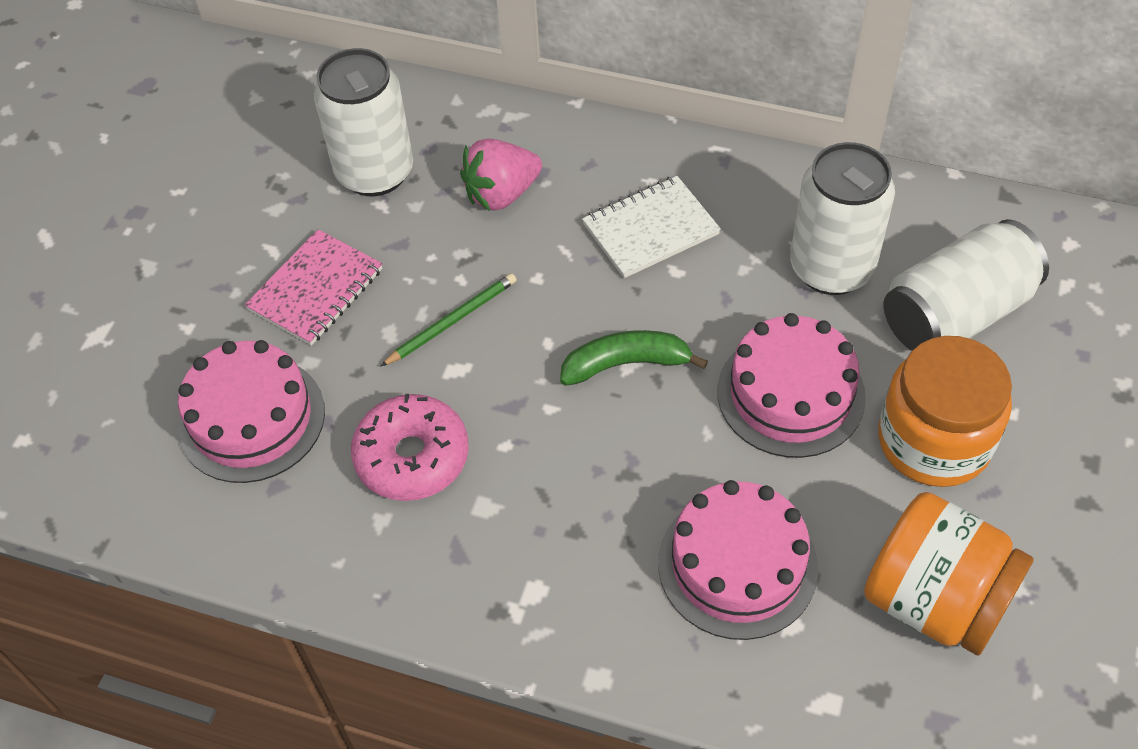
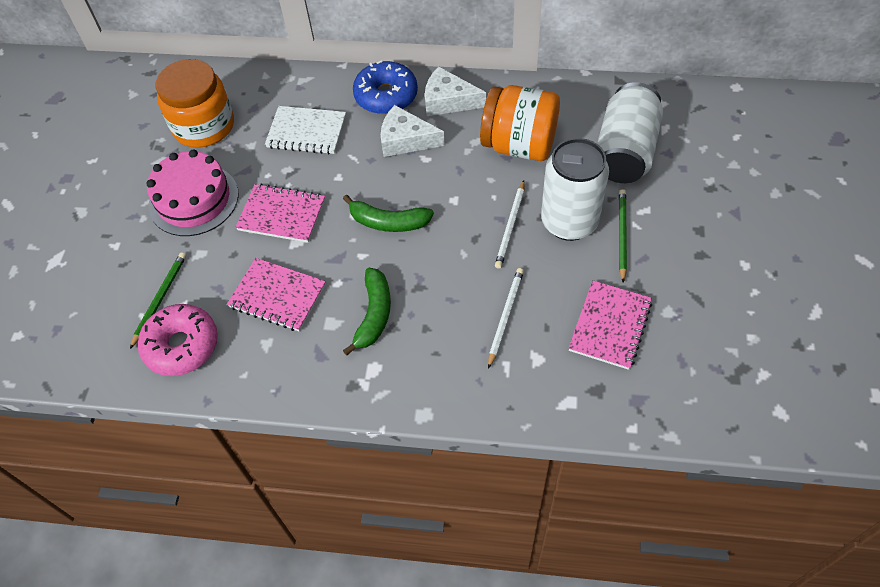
blue donut: 0 -> 1
green banana: 1 -> 2
green pencil: 1 -> 2
pink cake: 3 -> 1
pink notebook: 1 -> 3
pink strawberry: 1 -> 0
white can: 3 -> 2
white cheese: 0 -> 2
white pencil: 0 -> 2

